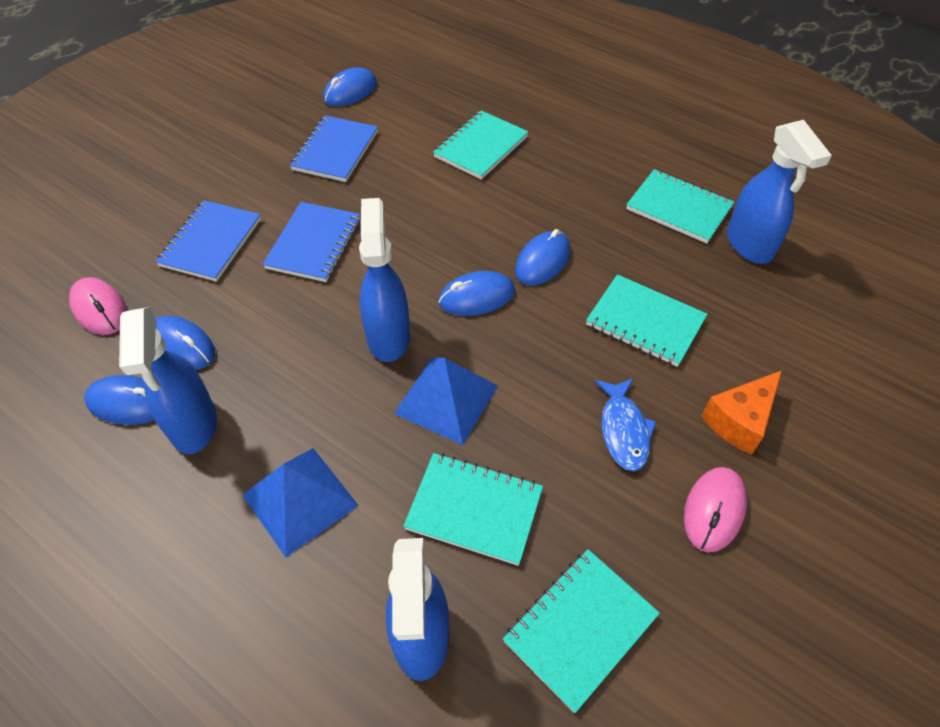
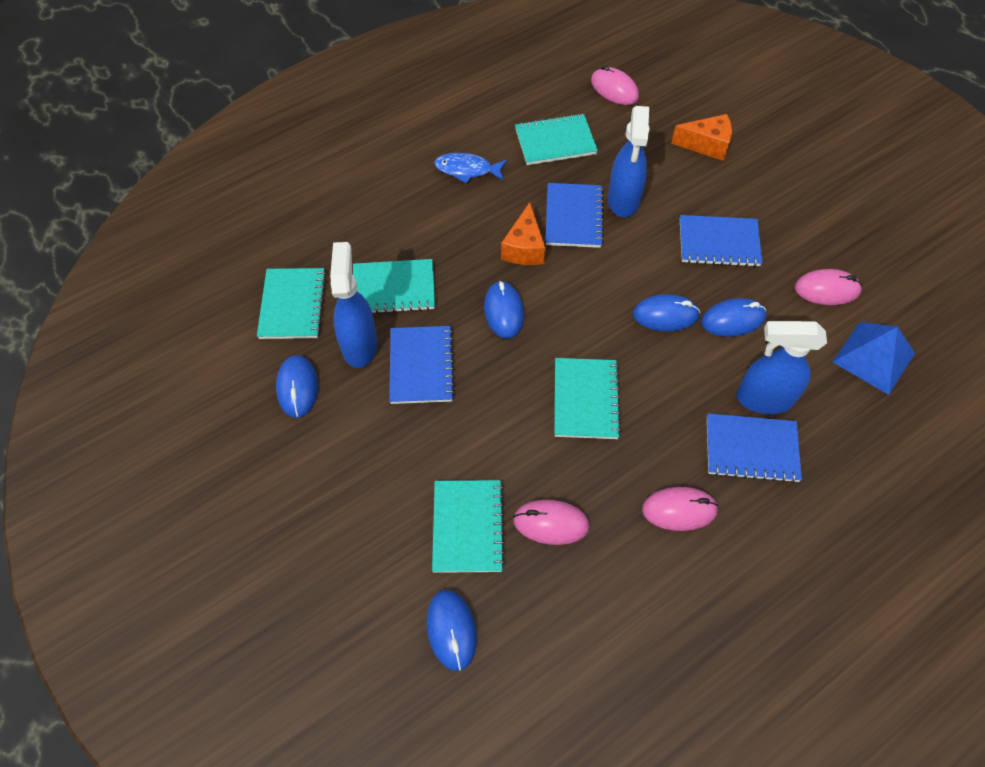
blue notebook: 3 -> 4
blue pyramid: 2 -> 1
blue spray bottle: 4 -> 3
orange cheese: 1 -> 2
pink mouse: 2 -> 4

